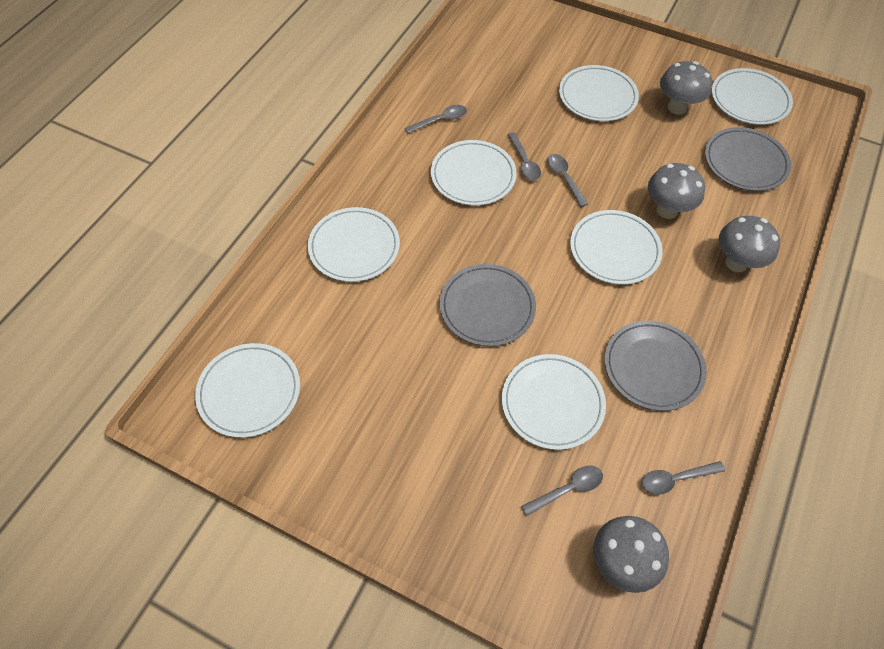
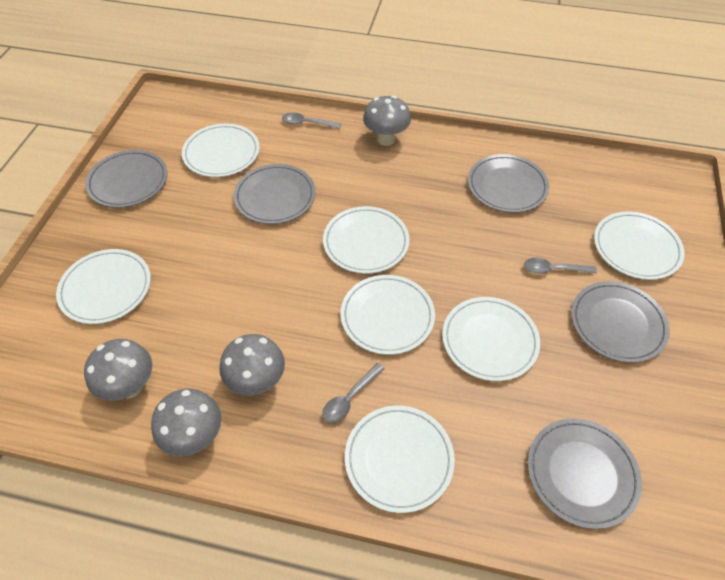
grey plate: 3 -> 5
grey spoon: 5 -> 3

